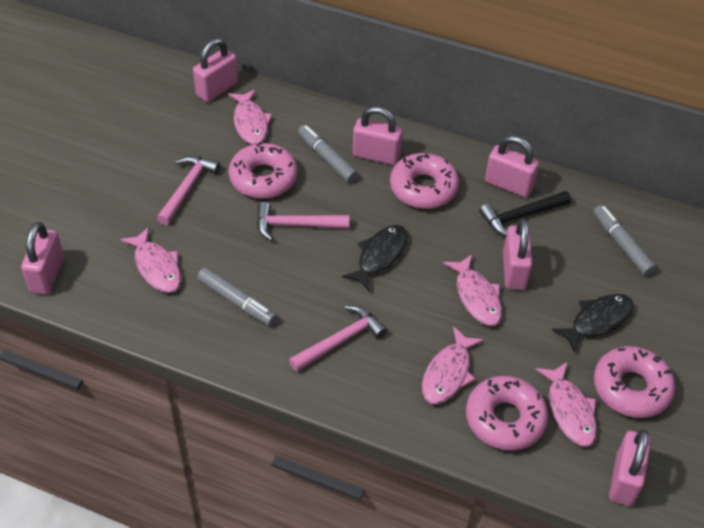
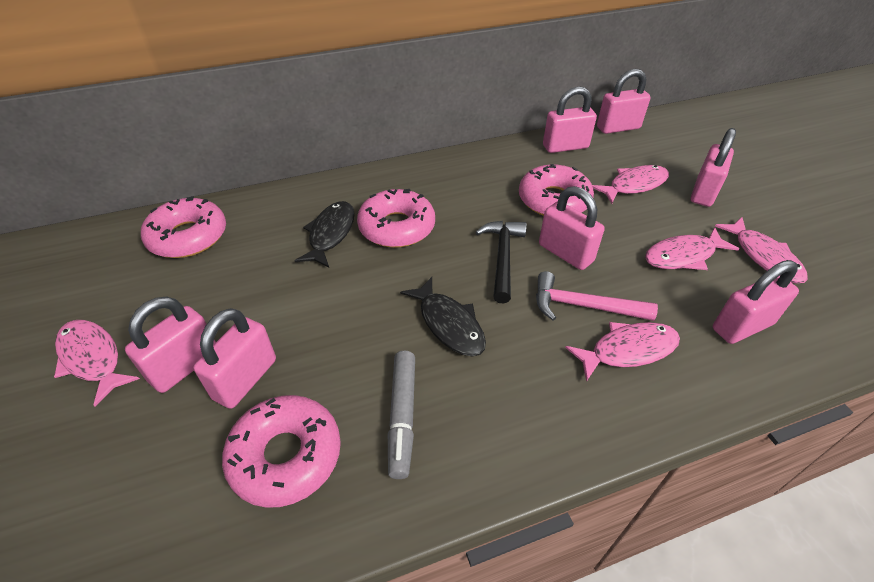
grey marker: 3 -> 1
pink hammer: 3 -> 1
pink padlock: 6 -> 7

